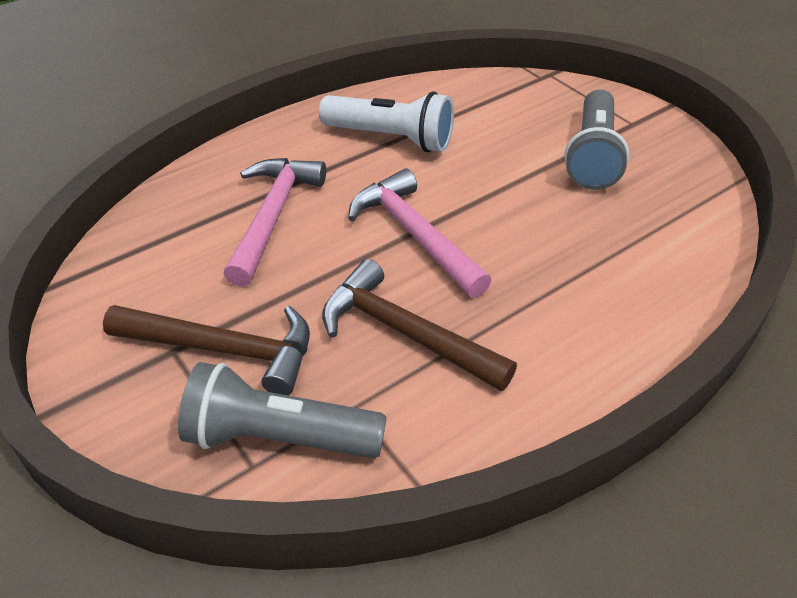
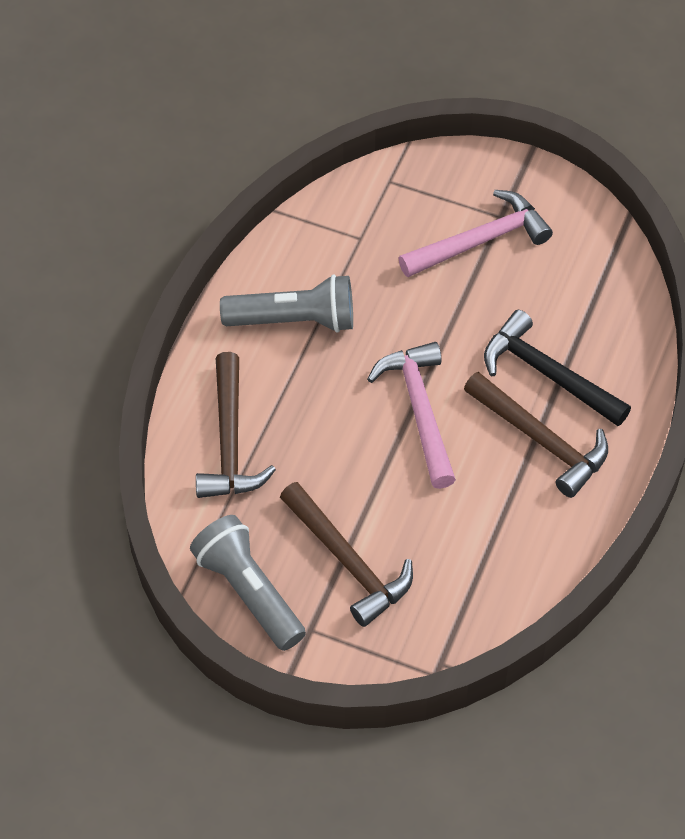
black hammer: 0 -> 1
brown hammer: 2 -> 3
white flashlight: 1 -> 0

